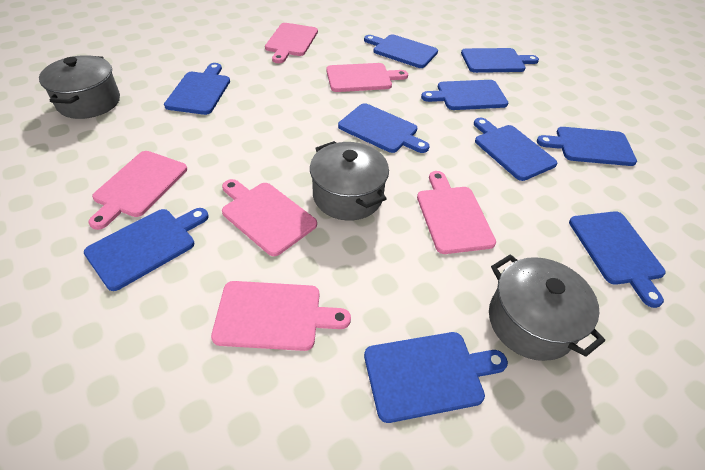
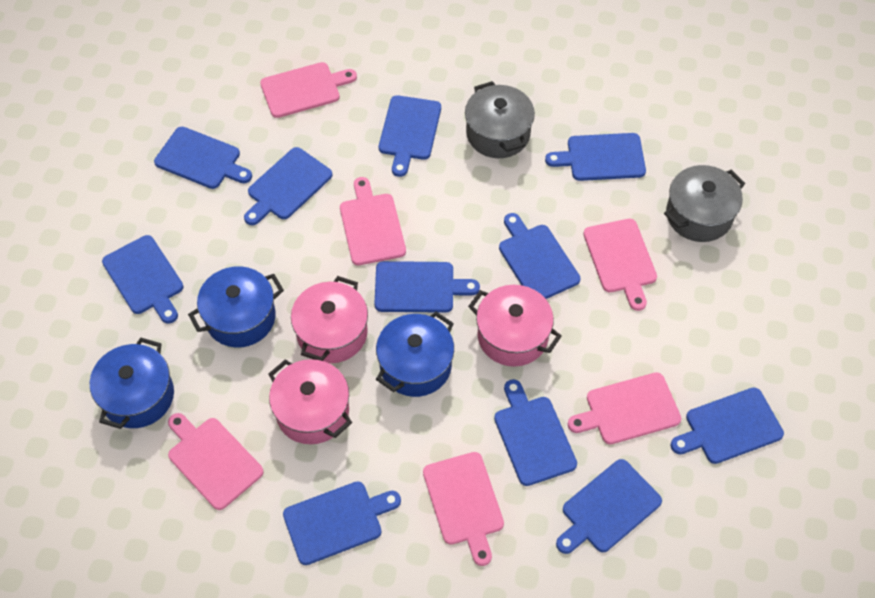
blue cutting board: 10 -> 11
blue pot: 0 -> 3
grey pot: 3 -> 2
pink pot: 0 -> 3

